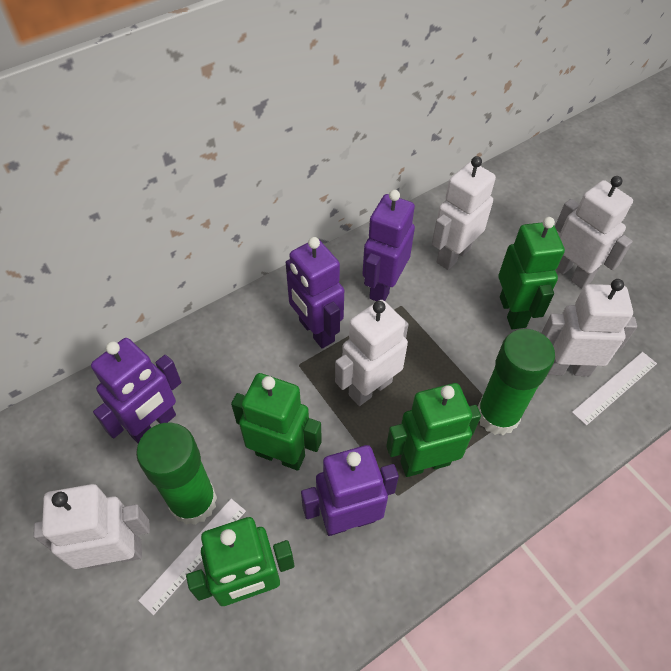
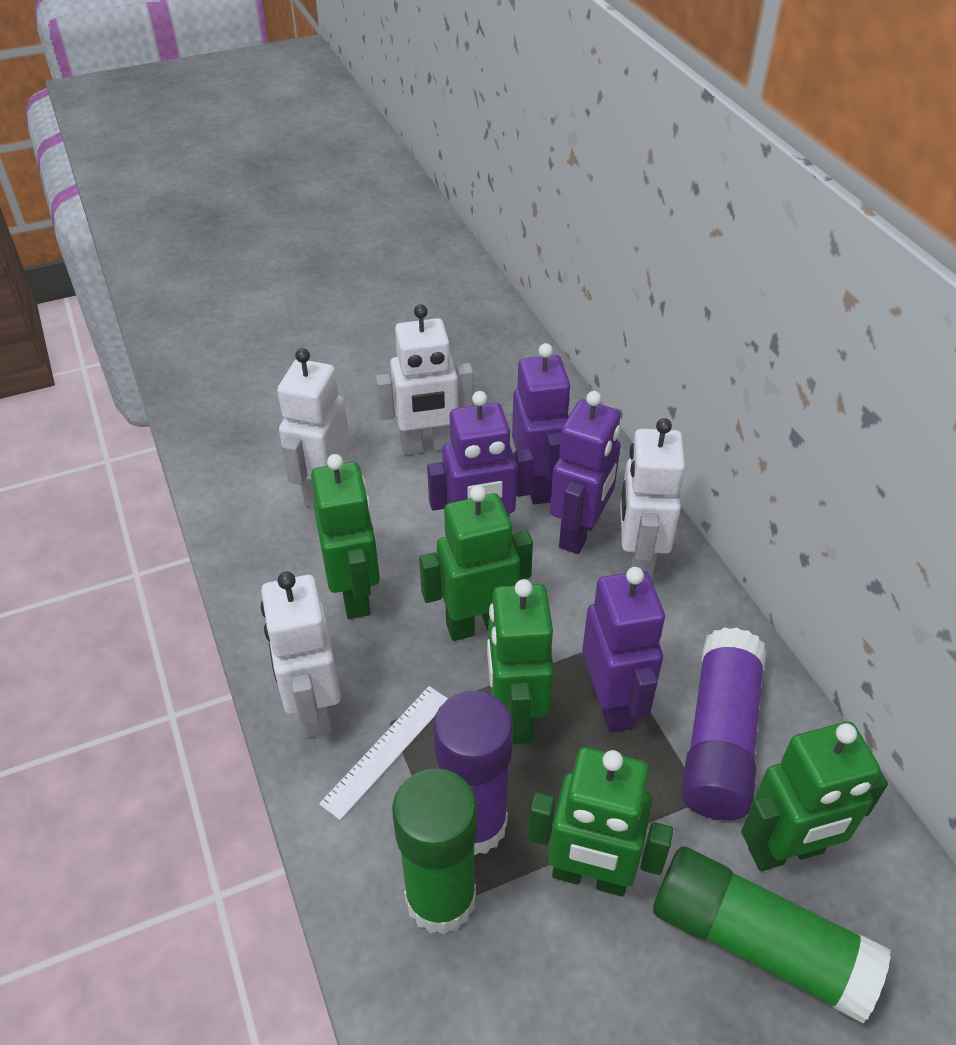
green robot: 4 -> 5
purple glue stick: 0 -> 2
white robot: 5 -> 4
white ruler: 2 -> 1

